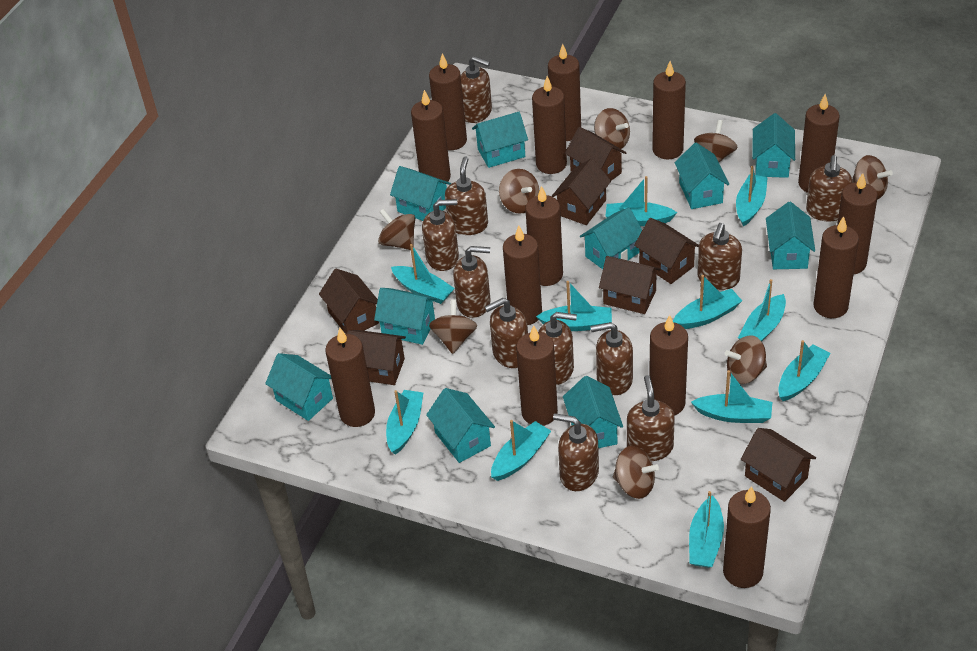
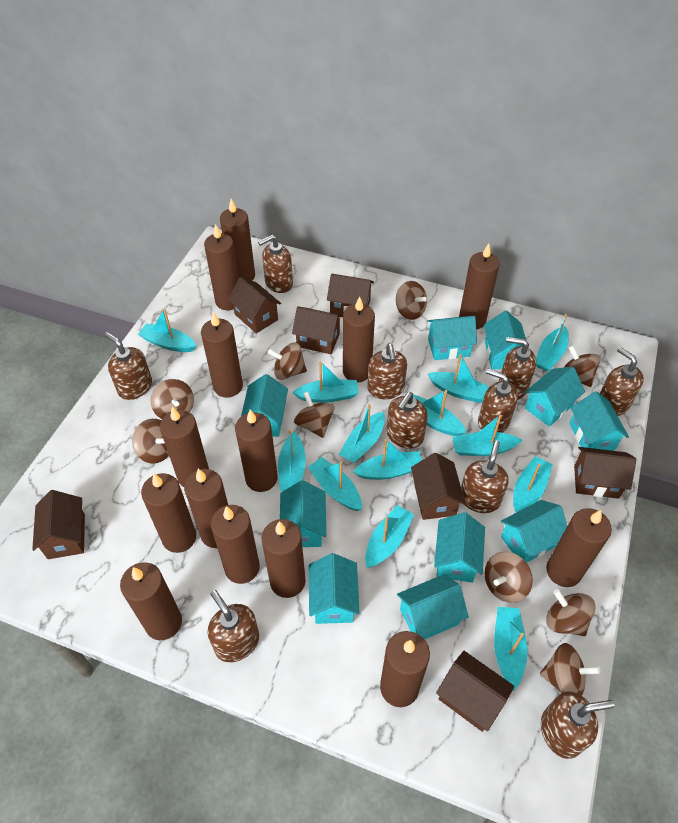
brown soap dispenser: 11 -> 10
brown spinning top: 8 -> 9
turquoise boat: 11 -> 13

